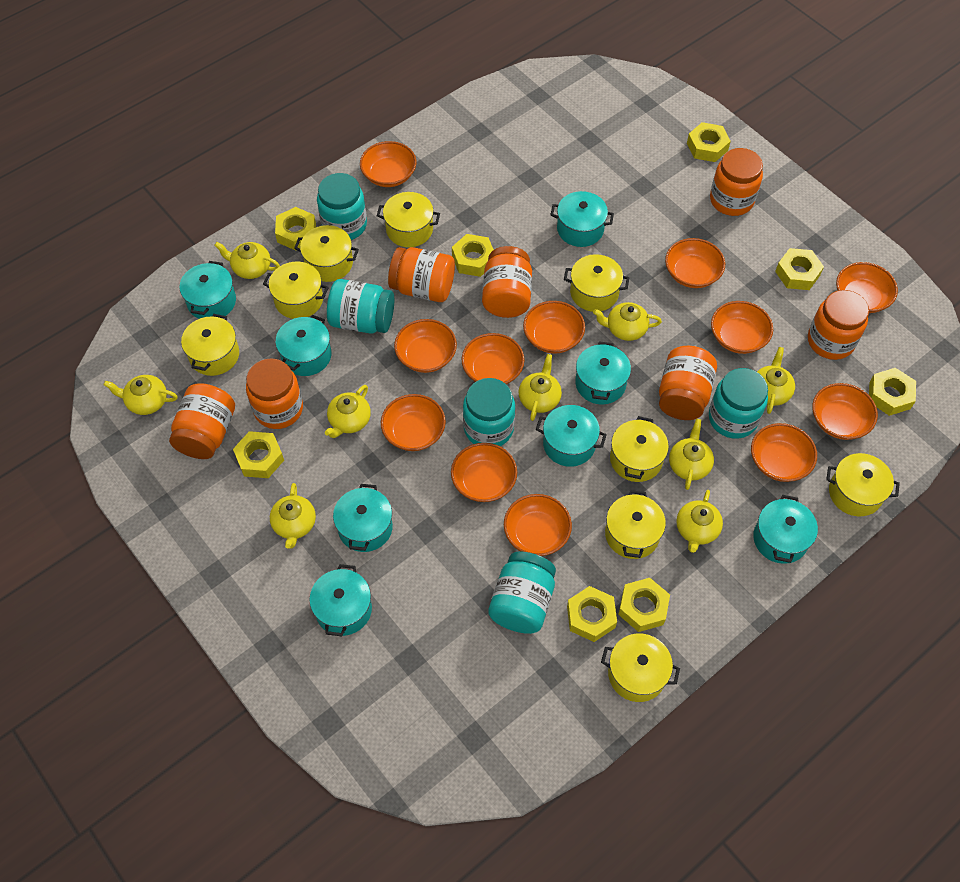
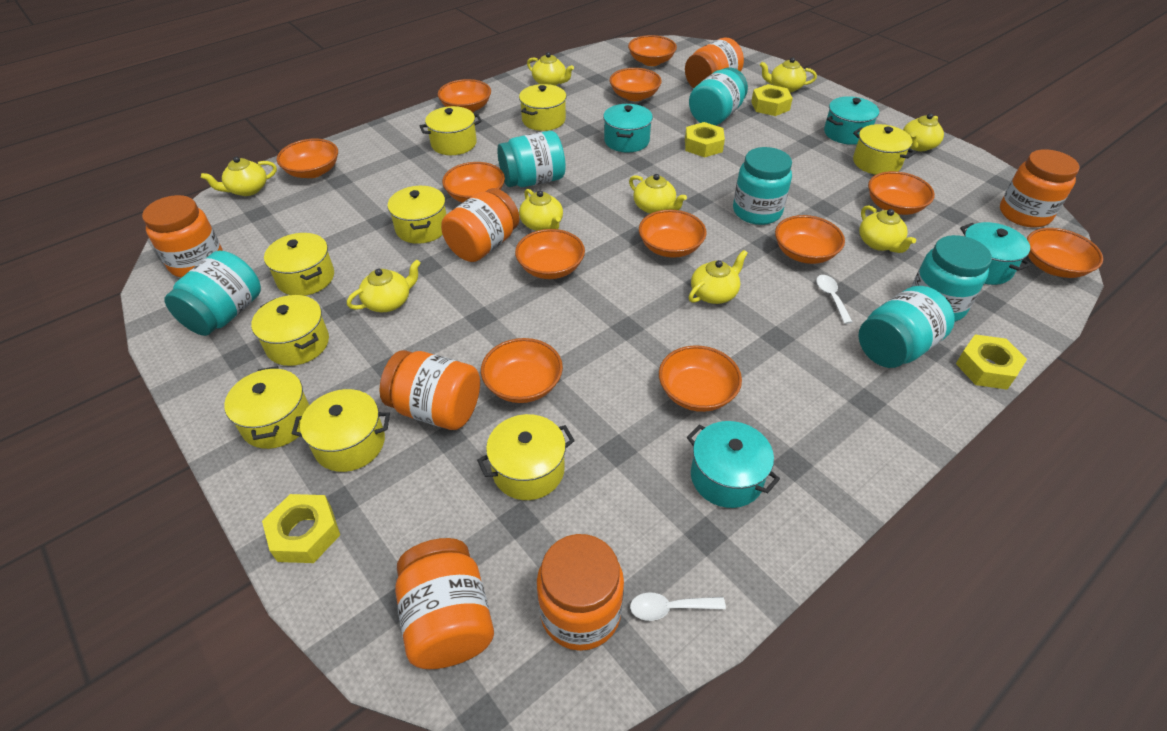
turquoise jar: 5 -> 6
turquoise pot: 8 -> 4
white spoon: 0 -> 2
yellow nut: 8 -> 4

